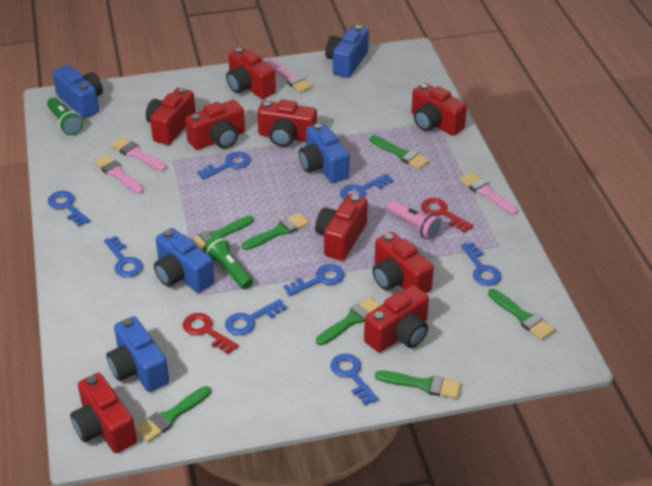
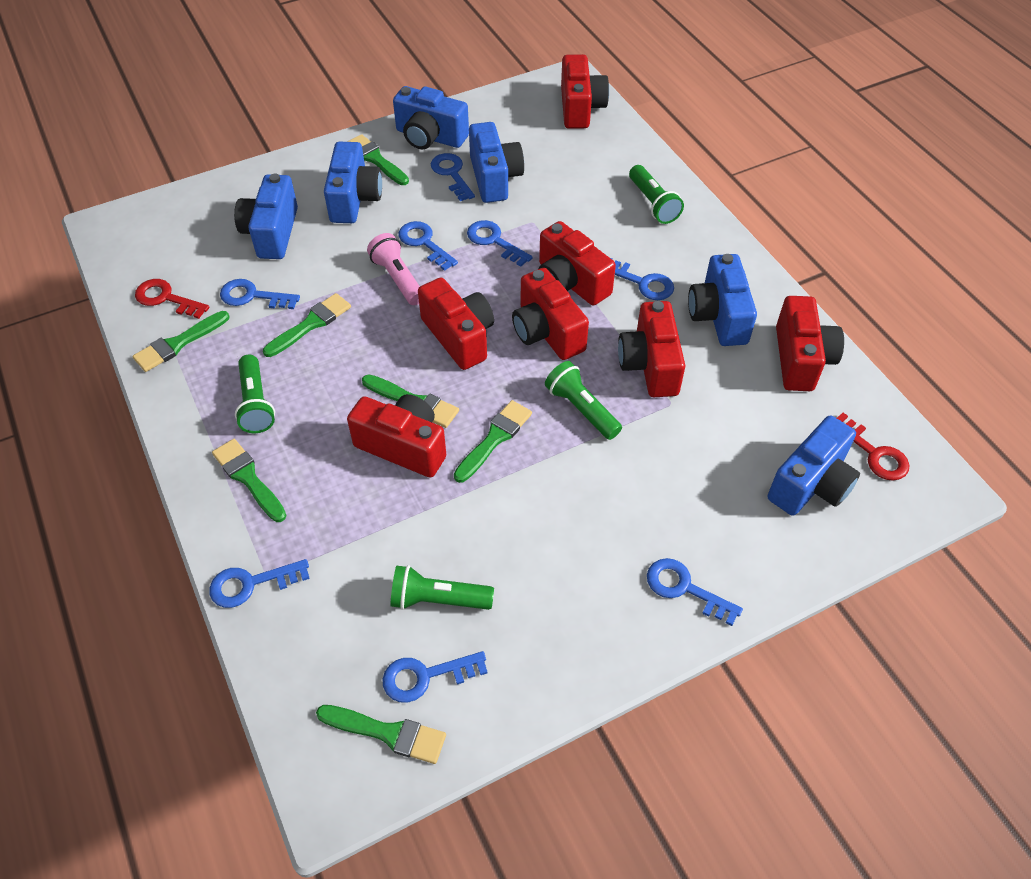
blue camera: 5 -> 6
green flashlight: 2 -> 4
pink brush: 4 -> 0
red camera: 9 -> 7

